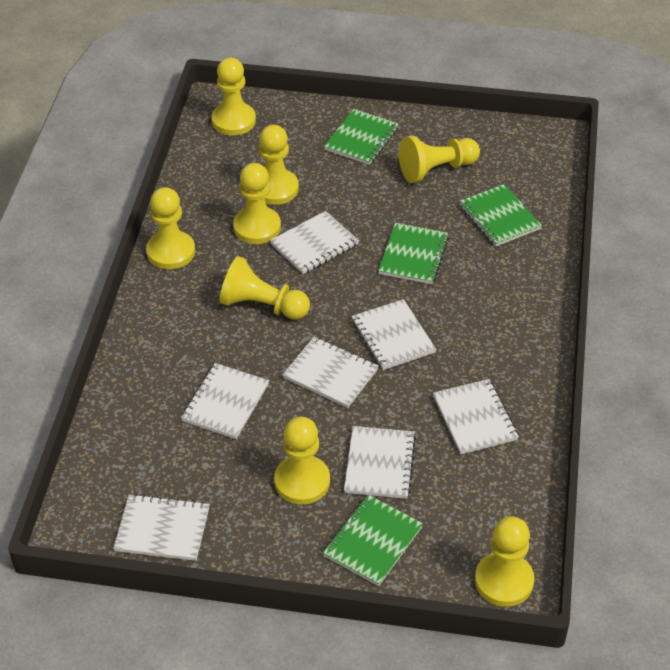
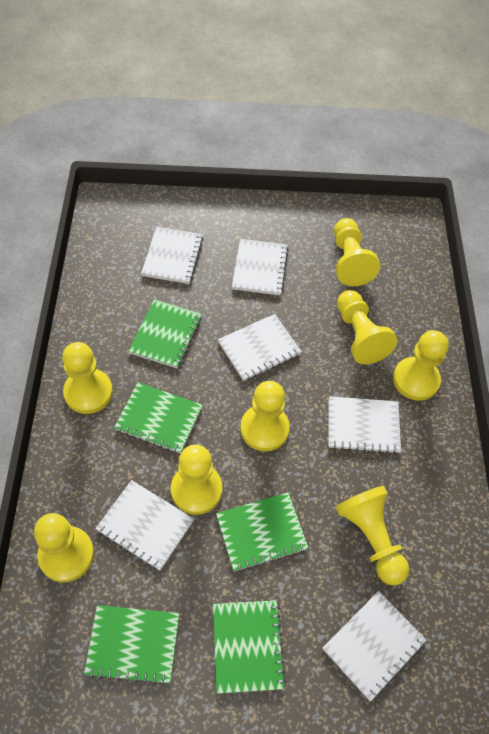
green notebook: 4 -> 5
white notebook: 7 -> 6

